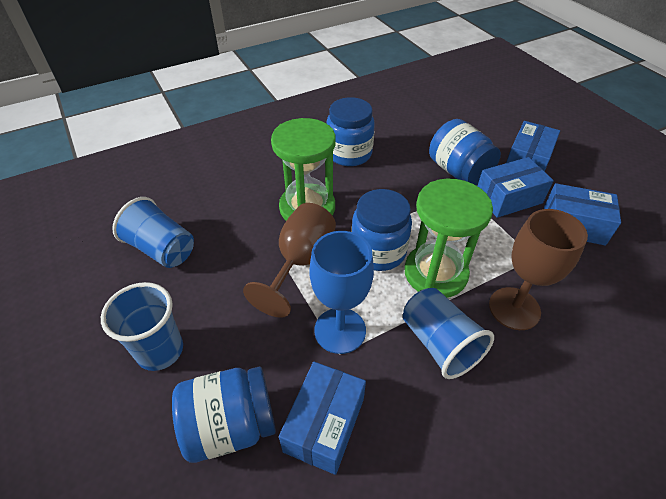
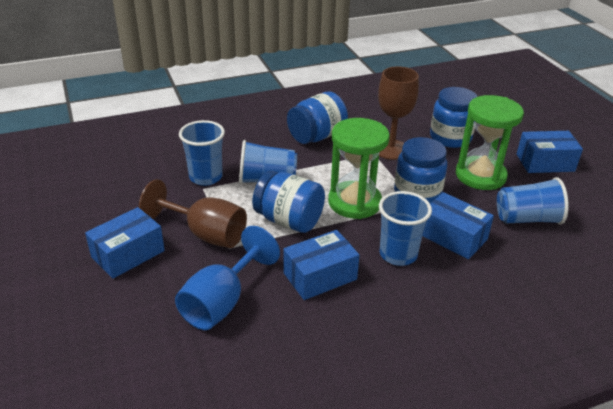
blue cup: 3 -> 4

